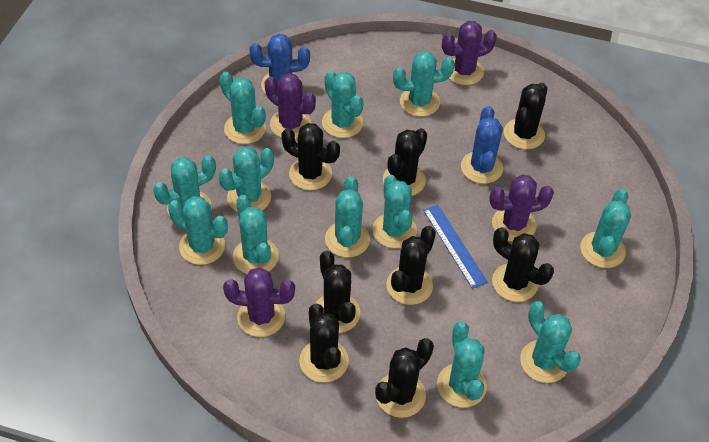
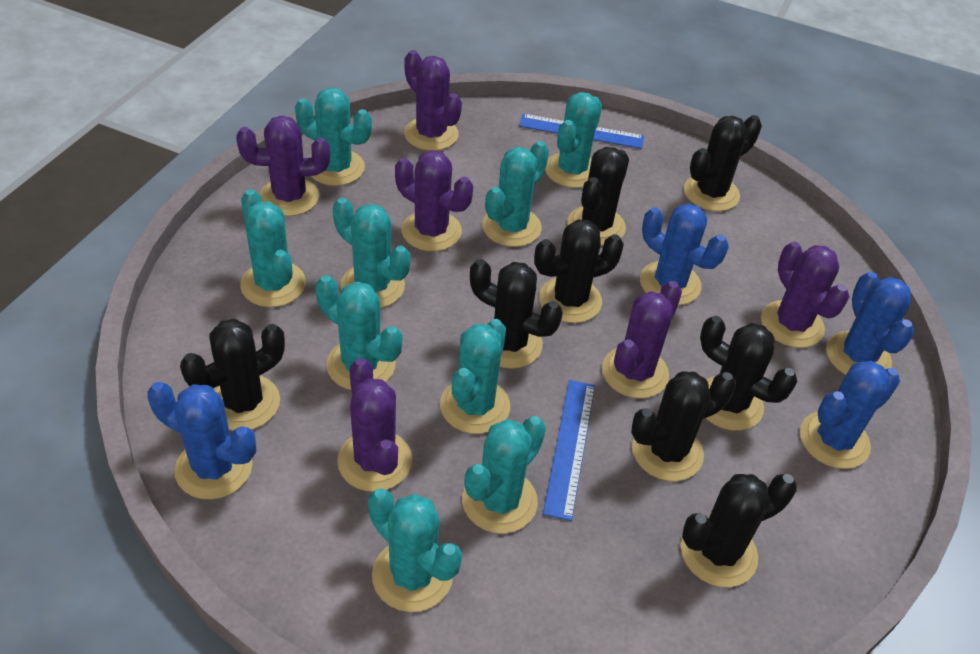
blue cactus: 2 -> 4
blue ruler: 1 -> 2
purple cactus: 4 -> 6
turquoise cactus: 12 -> 9

